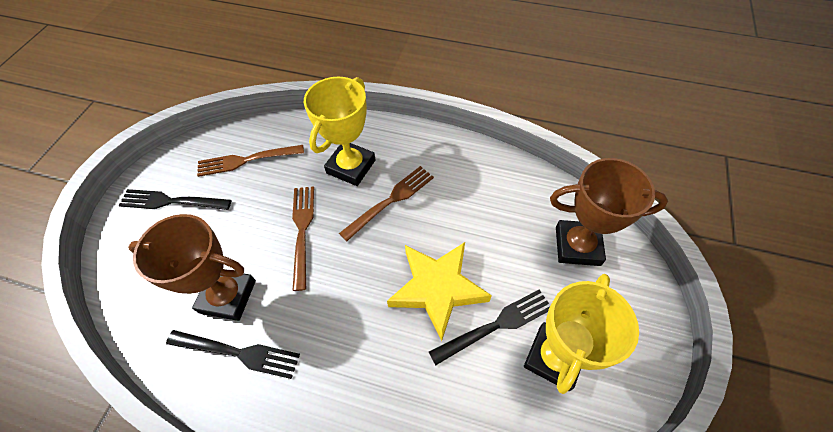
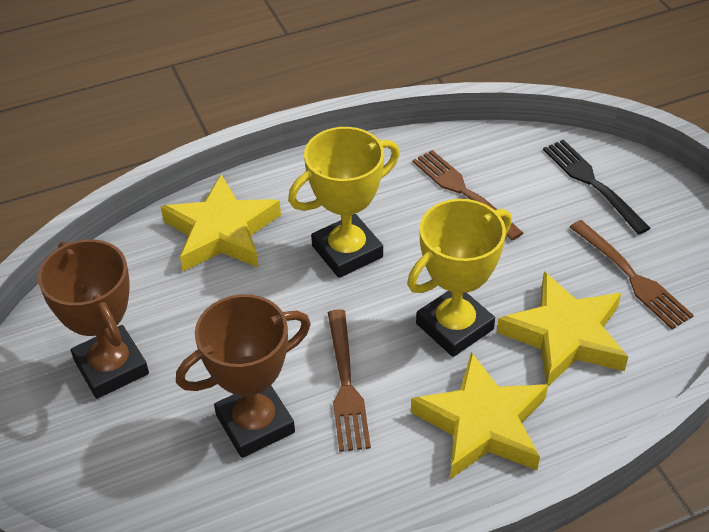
black fork: 3 -> 1
yellow star: 1 -> 3

